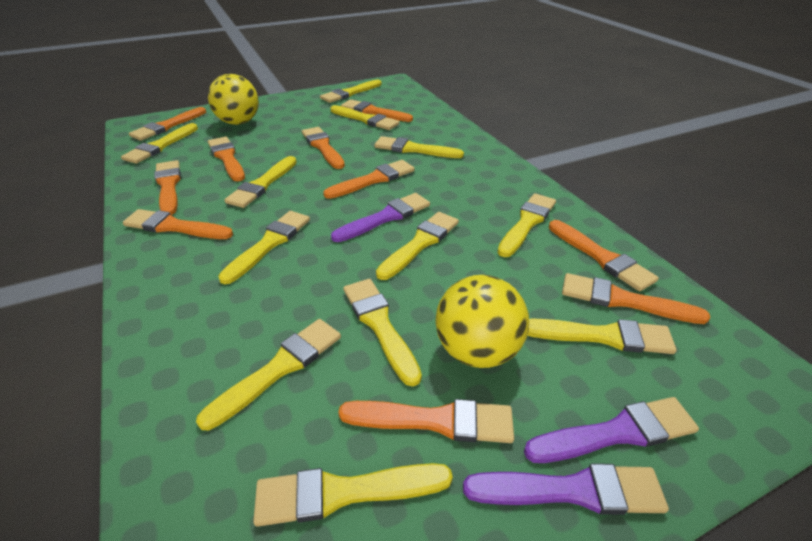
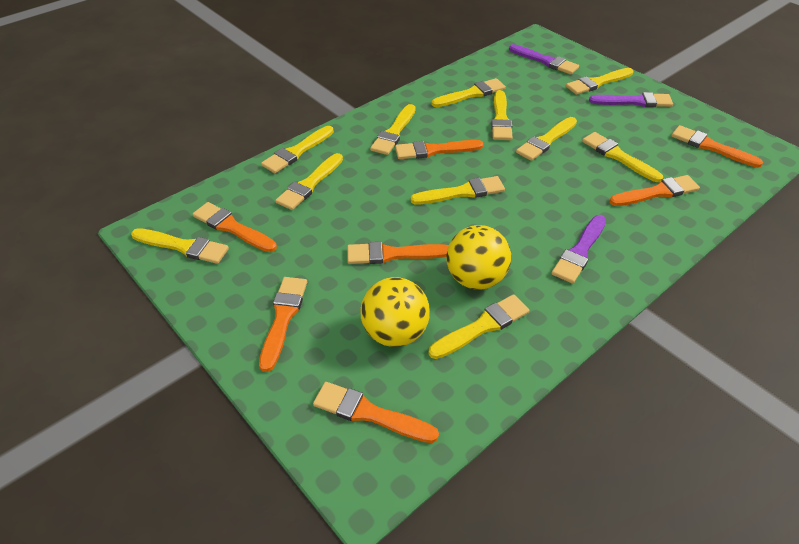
orange brush: 10 -> 7
yellow brush: 12 -> 11

